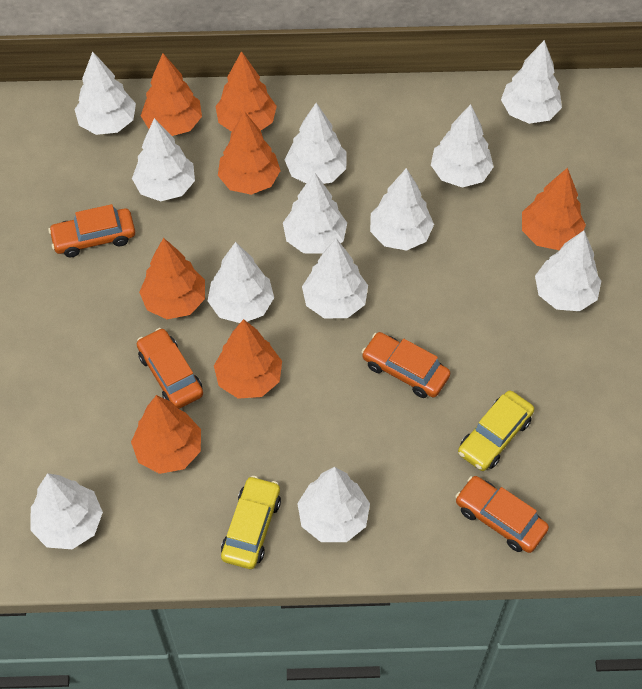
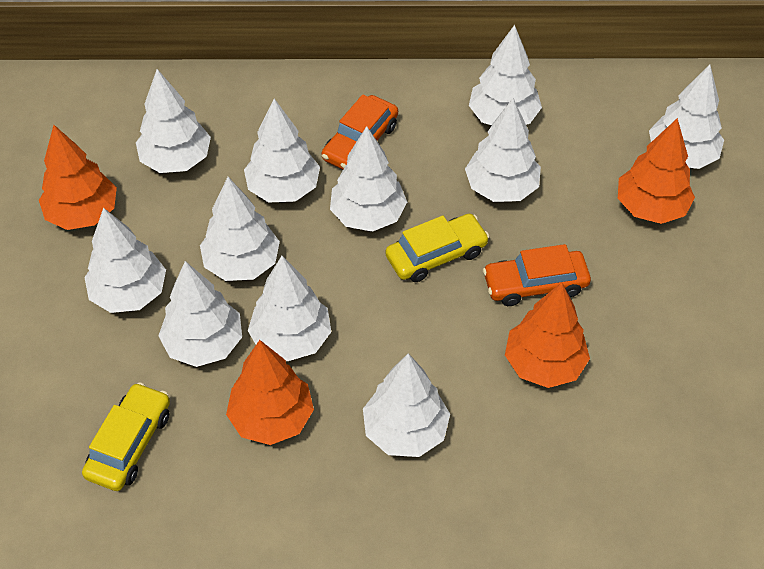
orange car: 4 -> 2
orange tree: 7 -> 4
white tree: 12 -> 11

